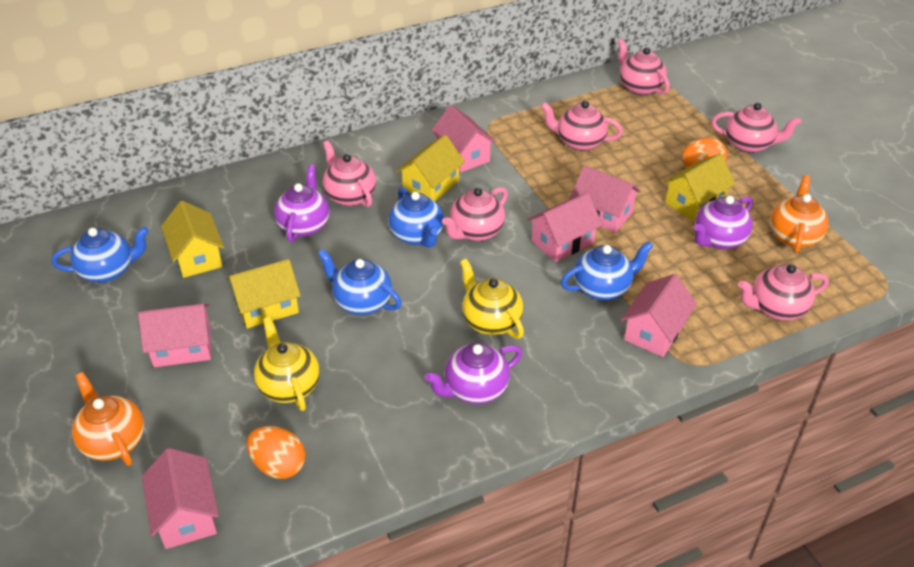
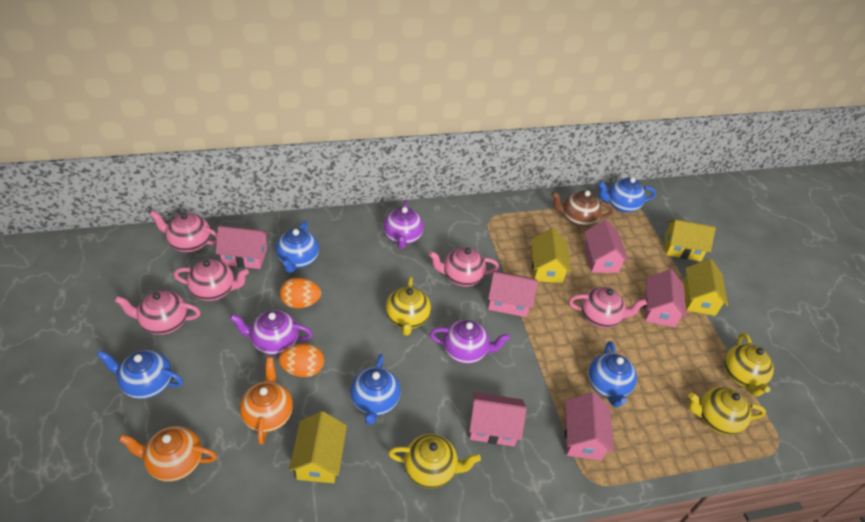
blue teapot: 4 -> 5
brown teapot: 0 -> 1
pink teapot: 6 -> 5
yellow teapot: 2 -> 4

